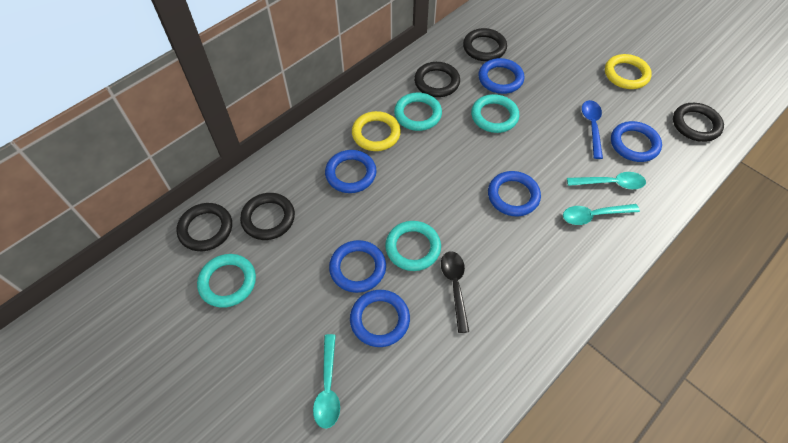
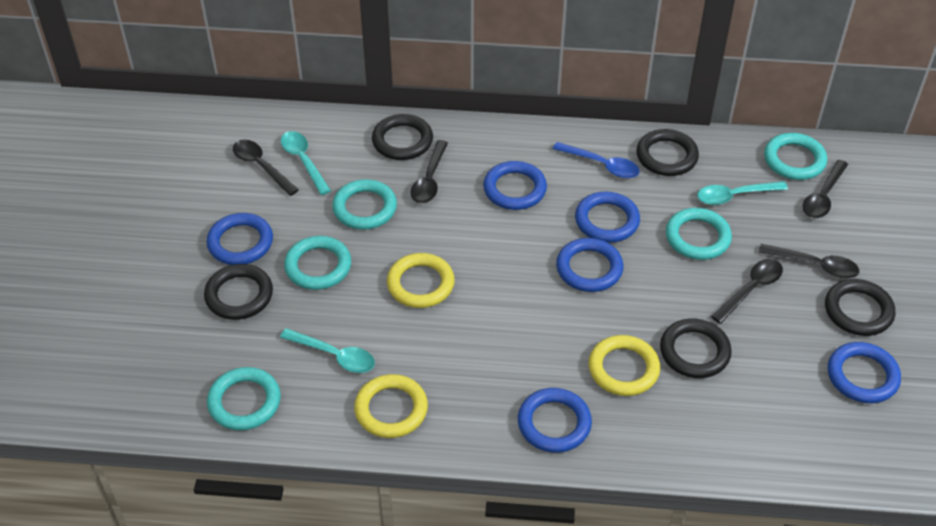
black spoon: 1 -> 5
turquoise ring: 4 -> 5
yellow ring: 2 -> 3

